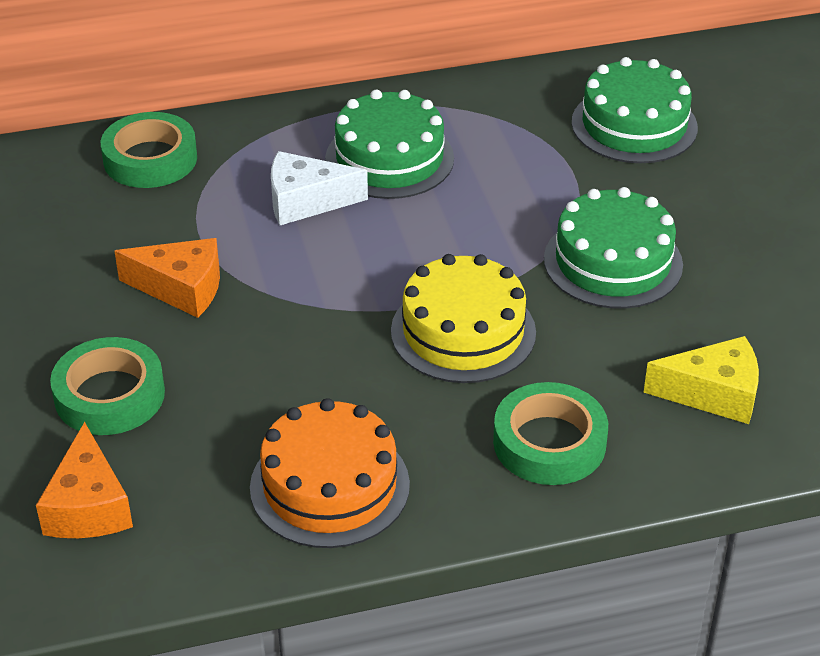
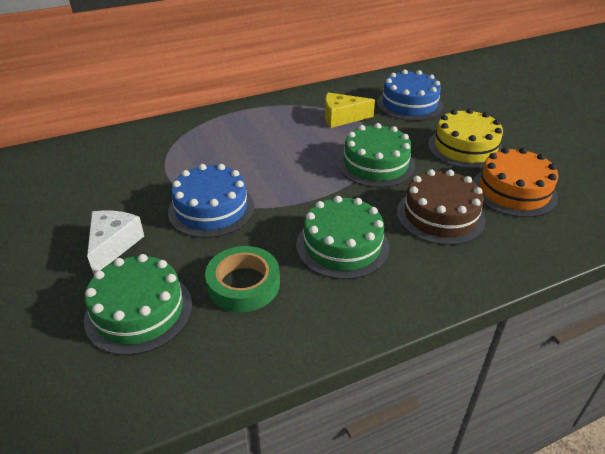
blue cake: 0 -> 2
brown cake: 0 -> 1
green tape: 3 -> 1
orange cheese: 2 -> 0

